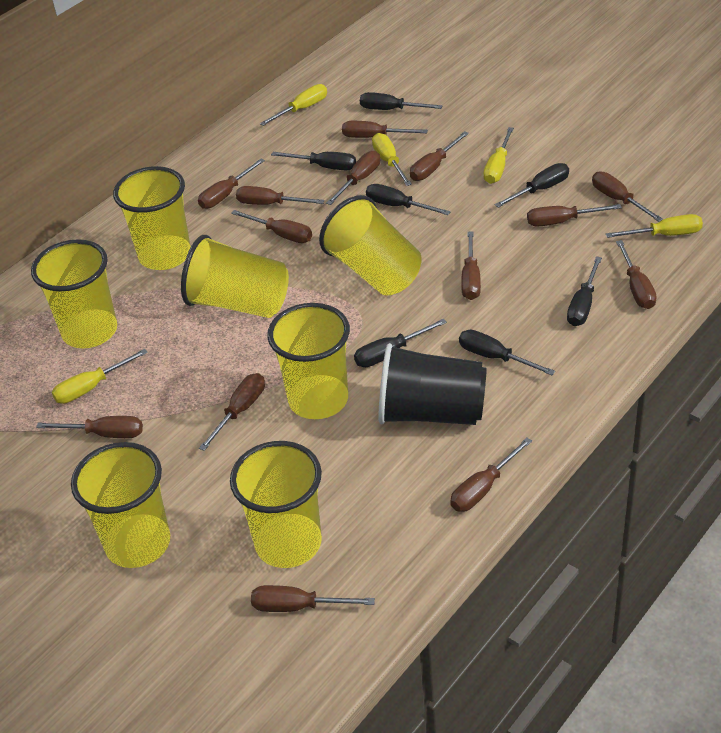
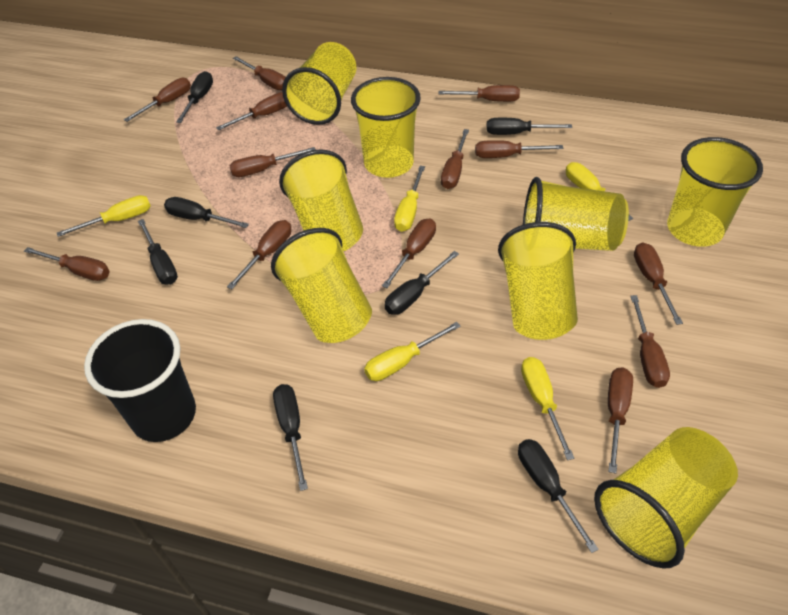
brown screwdriver: 14 -> 13
yellow cup: 7 -> 8

